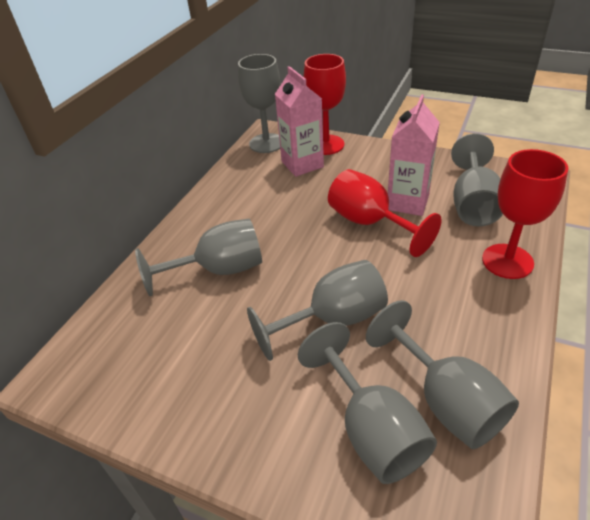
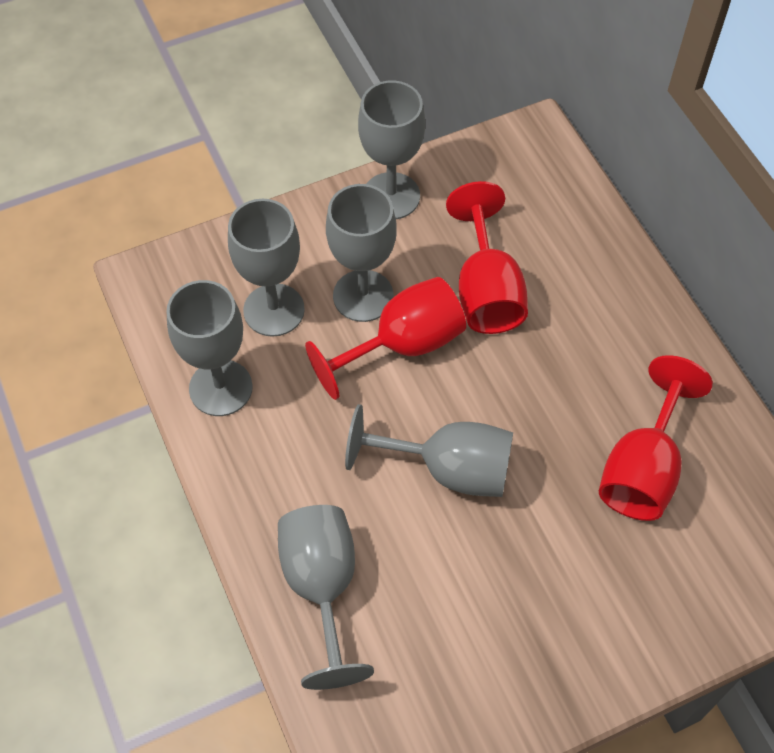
pink carton: 2 -> 0

